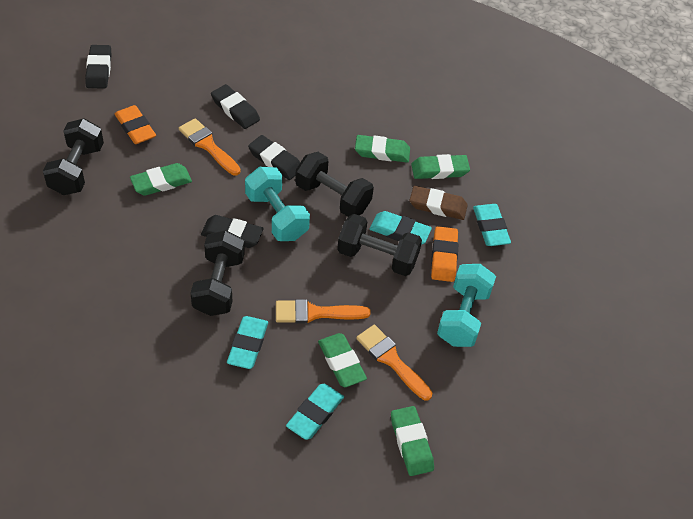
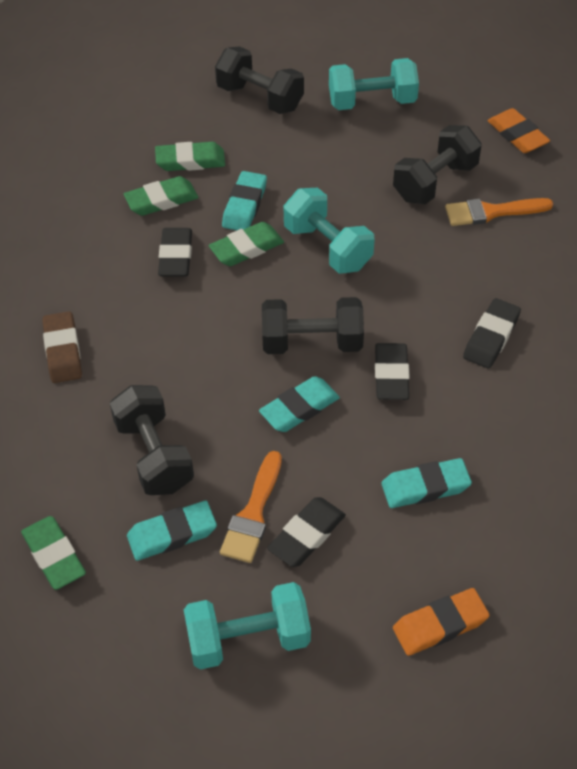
green eraser: 5 -> 4
orange brush: 3 -> 2
turquoise dumbbell: 2 -> 3

